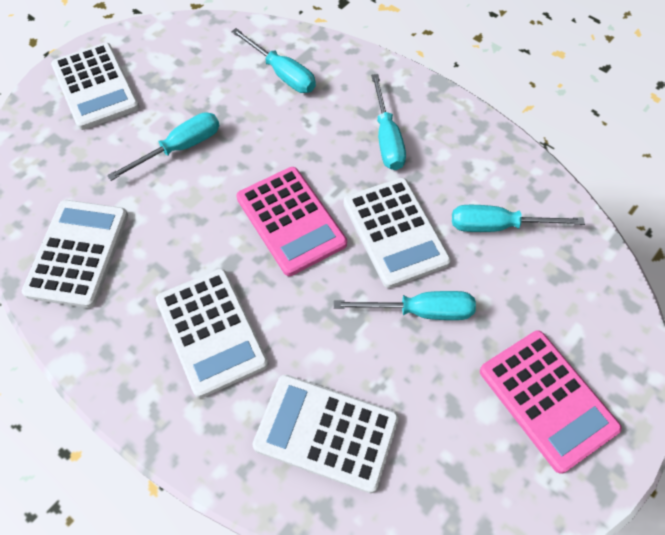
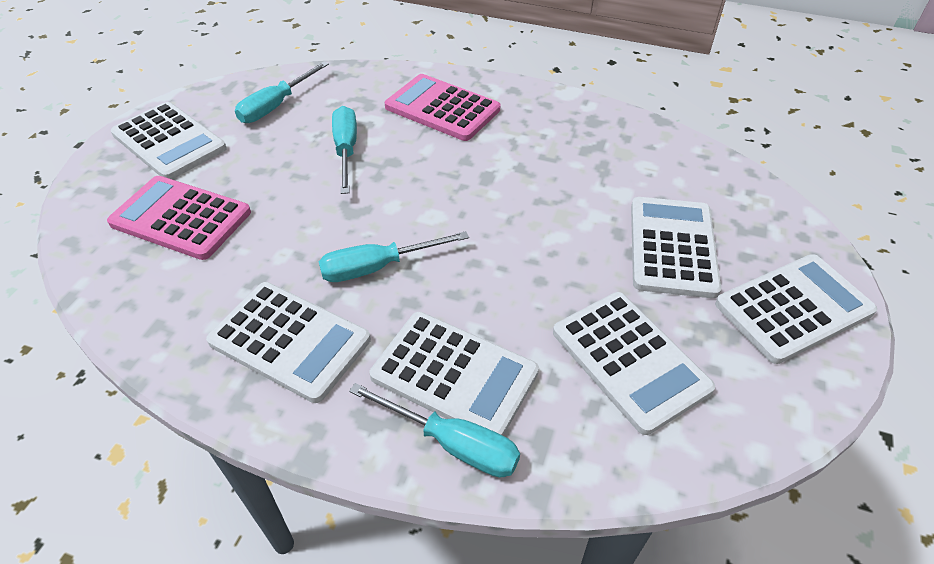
turquoise screwdriver: 5 -> 4
white calculator: 5 -> 6

